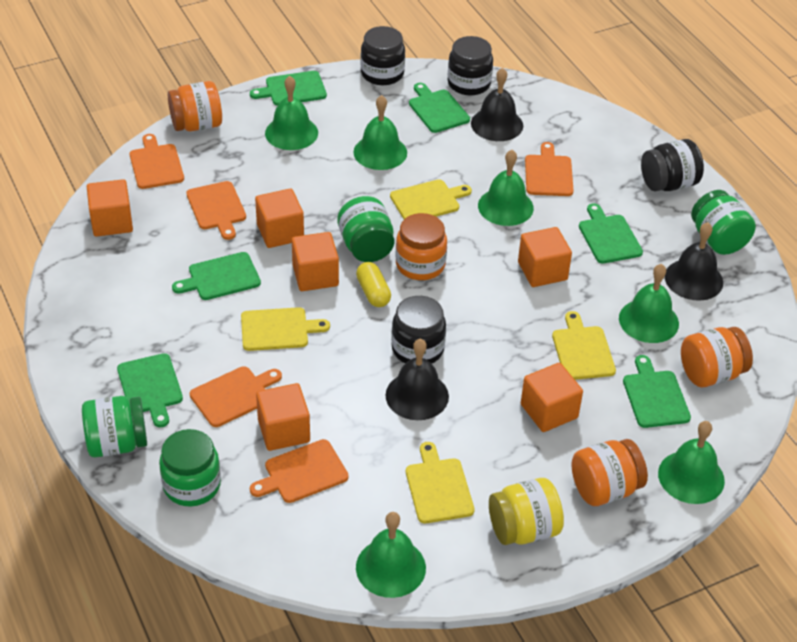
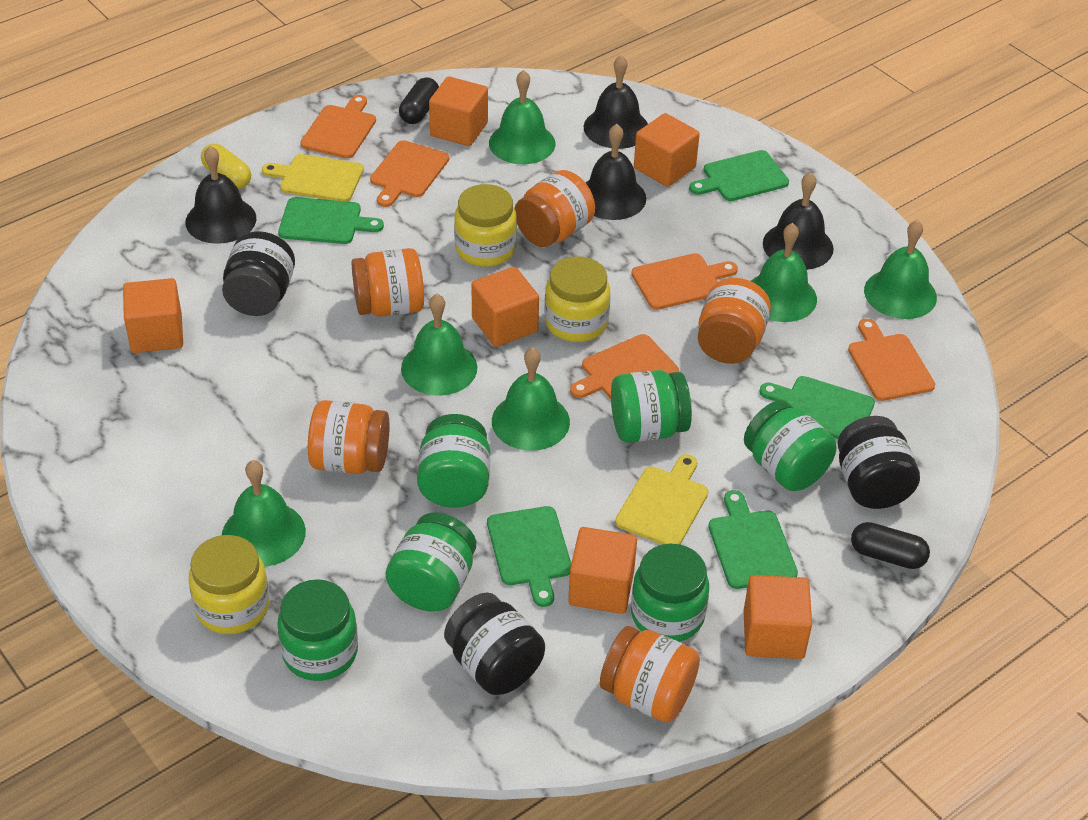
black bell: 3 -> 4
black capsule: 0 -> 2
black jar: 4 -> 3
green cutting board: 6 -> 5
green jar: 4 -> 6
orange jar: 4 -> 5
yellow cutting board: 4 -> 2
yellow jar: 1 -> 3

